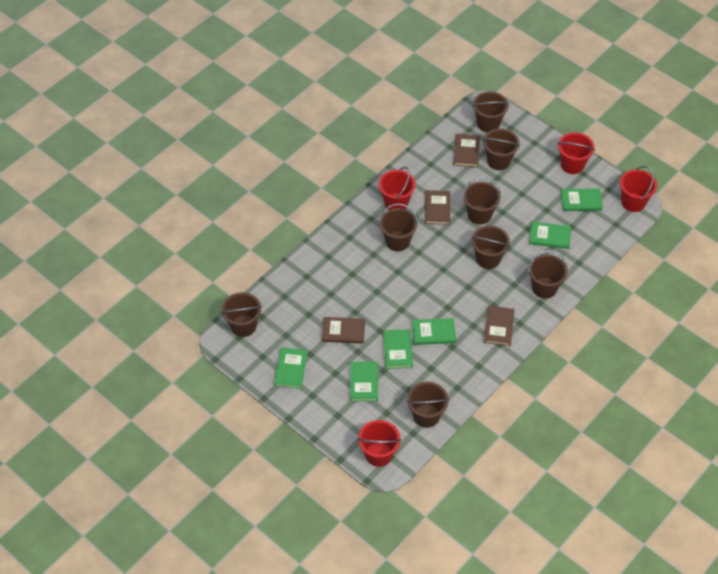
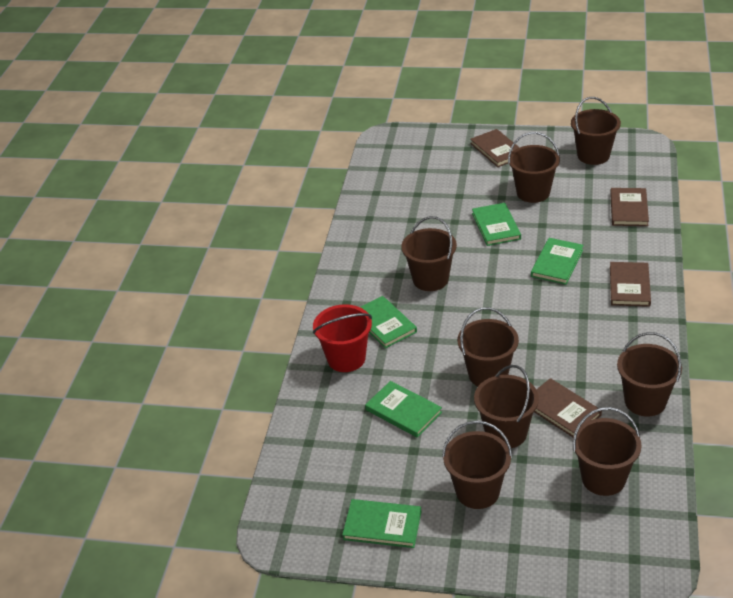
green book: 6 -> 5
red bucket: 4 -> 1

